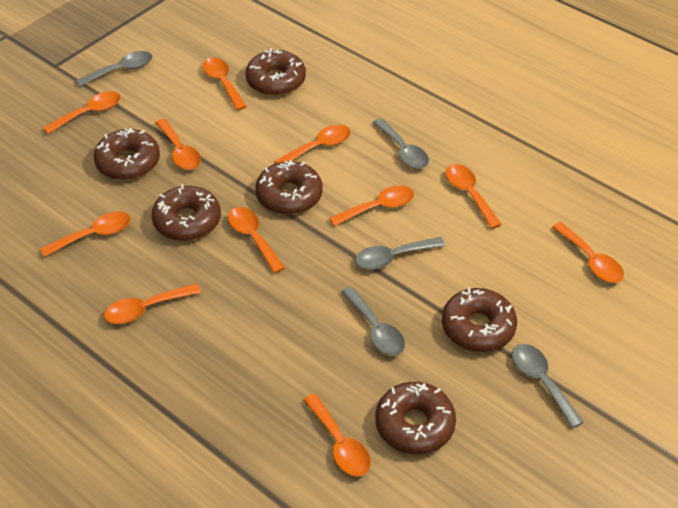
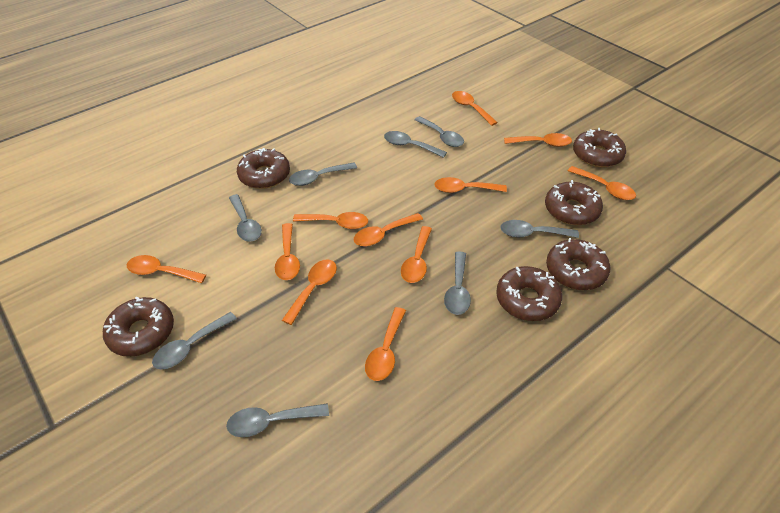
grey spoon: 5 -> 8

